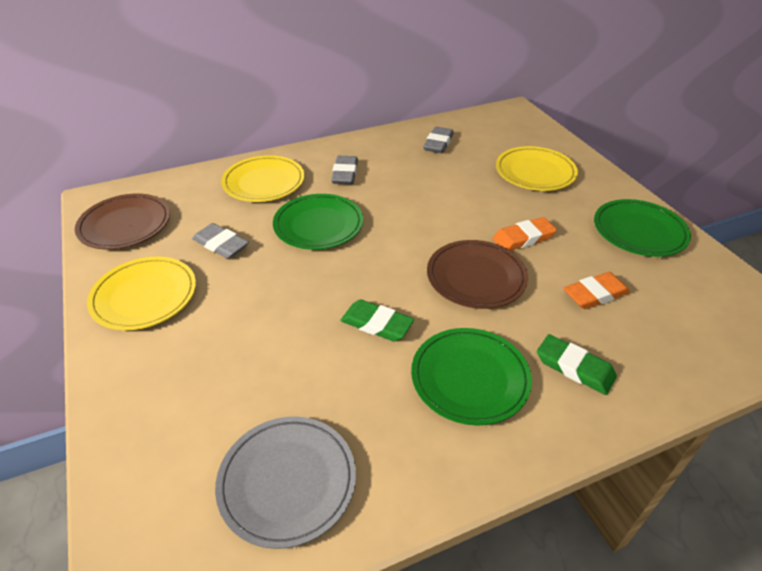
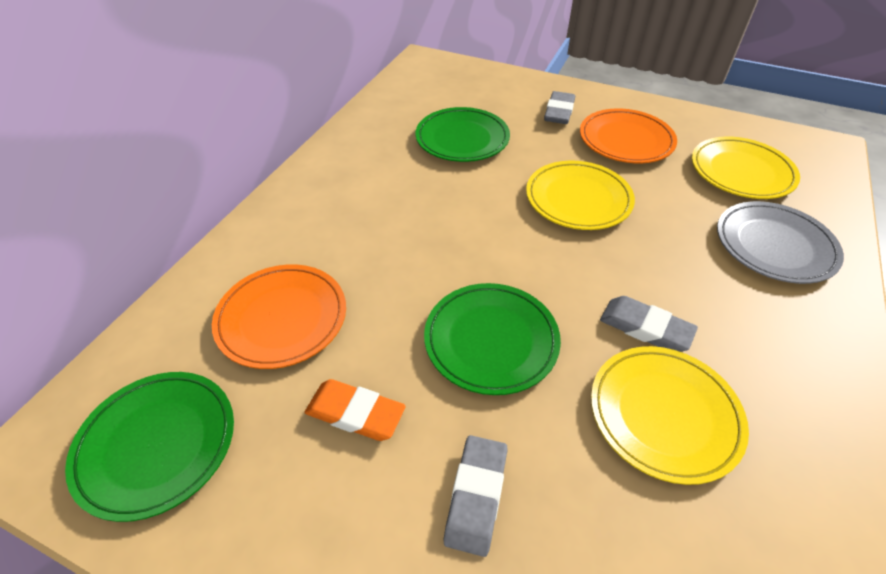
brown plate: 2 -> 0
green eraser: 2 -> 0
orange eraser: 2 -> 1
orange plate: 0 -> 2

